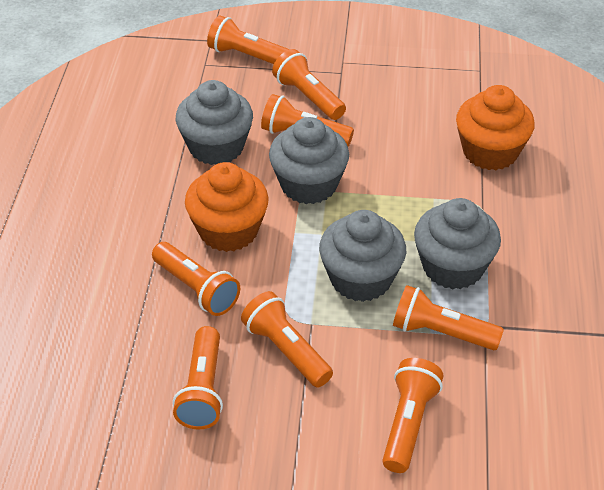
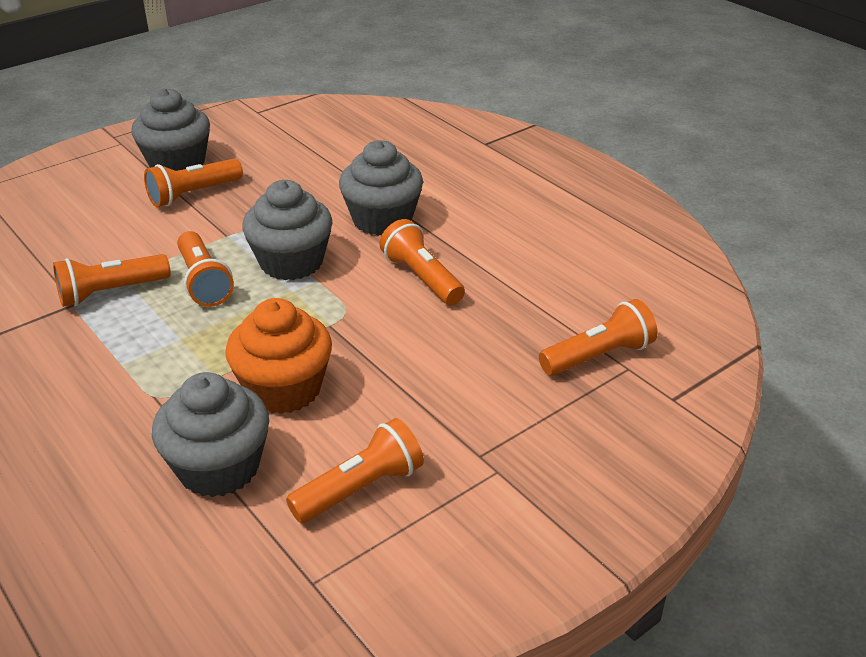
orange cupcake: 2 -> 1
orange flashlight: 8 -> 6

